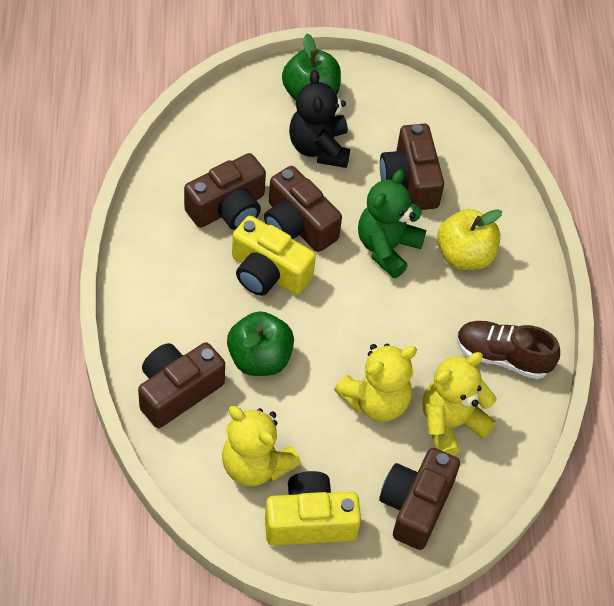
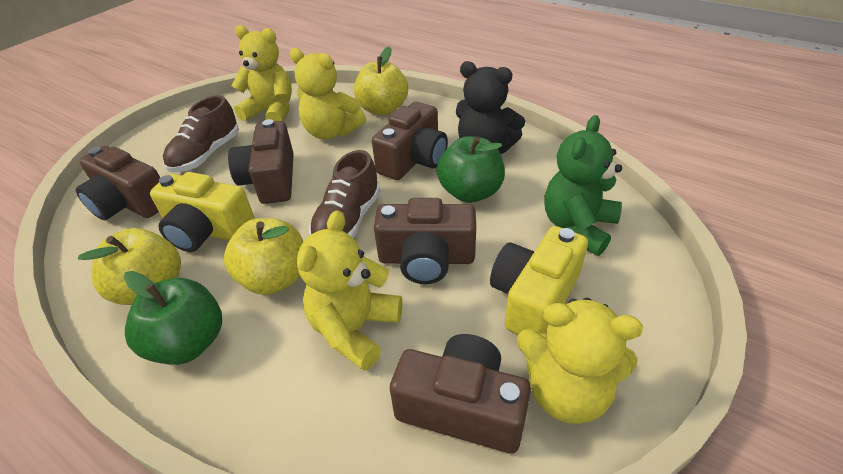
brown shoe: 1 -> 2
yellow apple: 1 -> 3
yellow teddy bear: 3 -> 4

